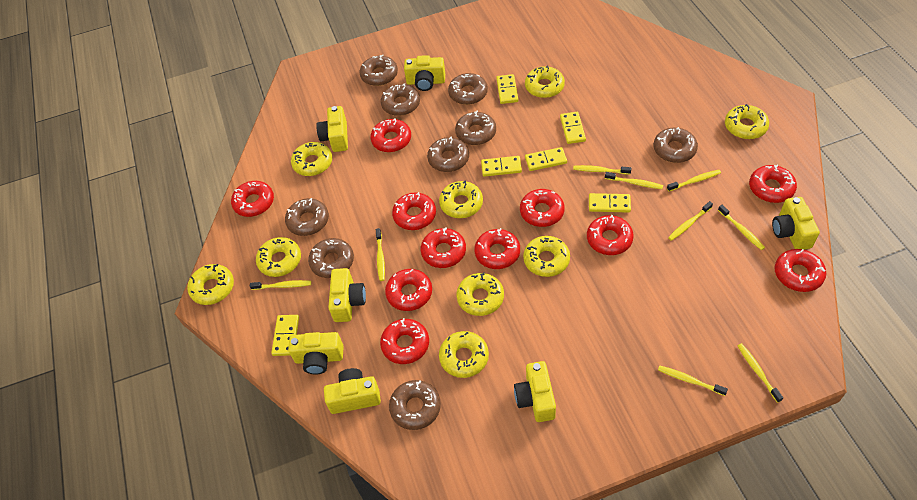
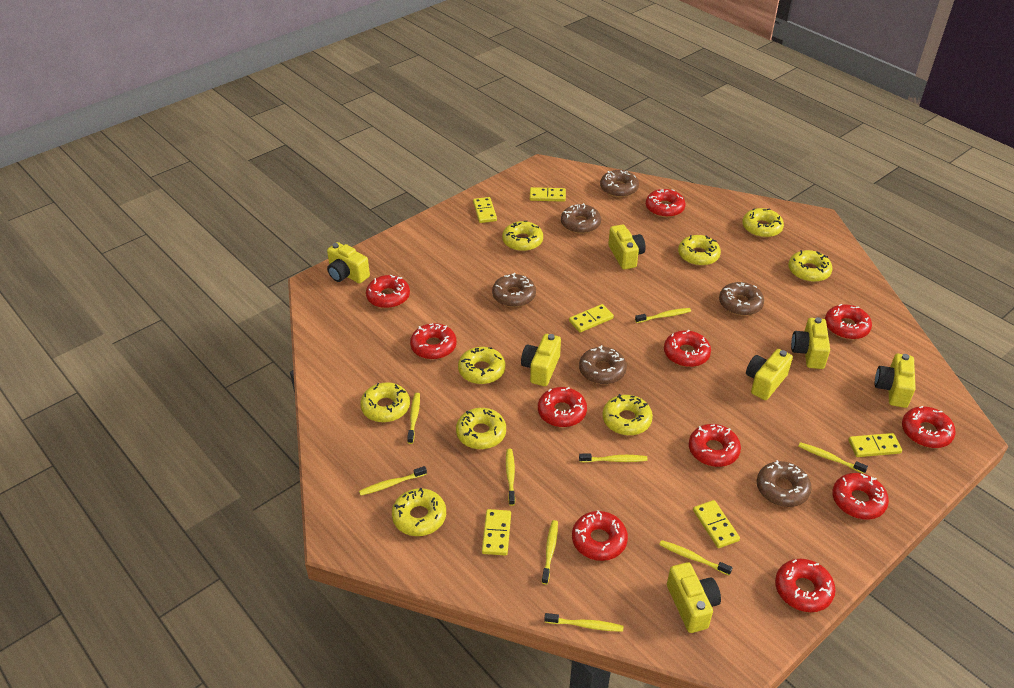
brown donut: 9 -> 6

